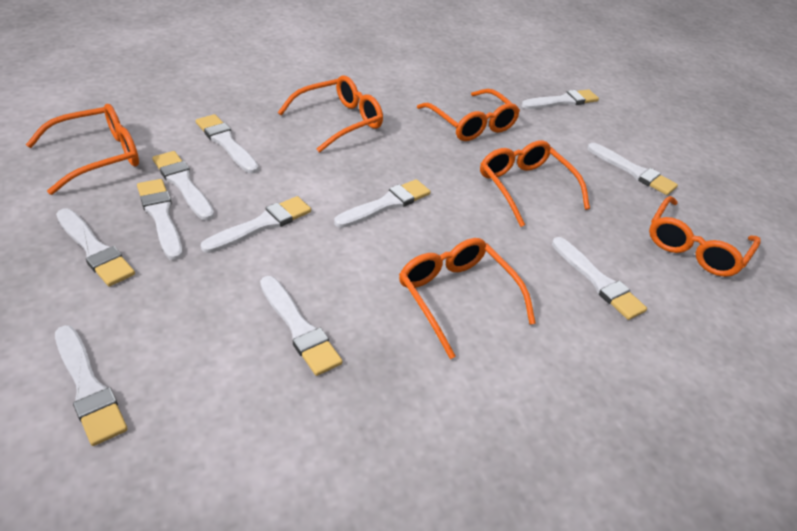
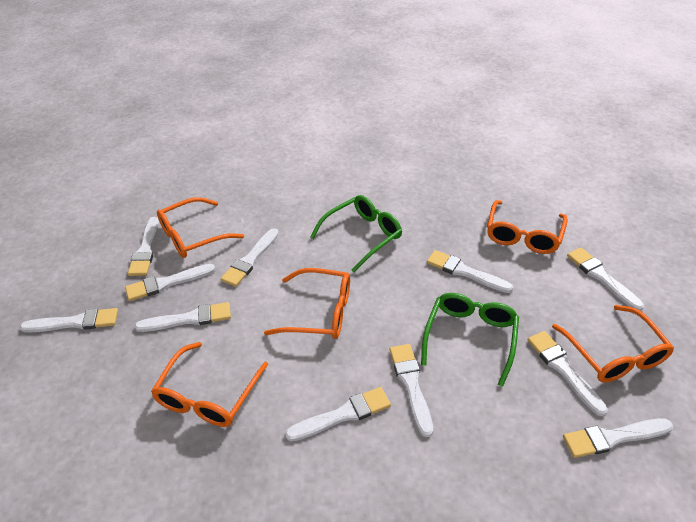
green glasses: 0 -> 2
orange glasses: 6 -> 5

